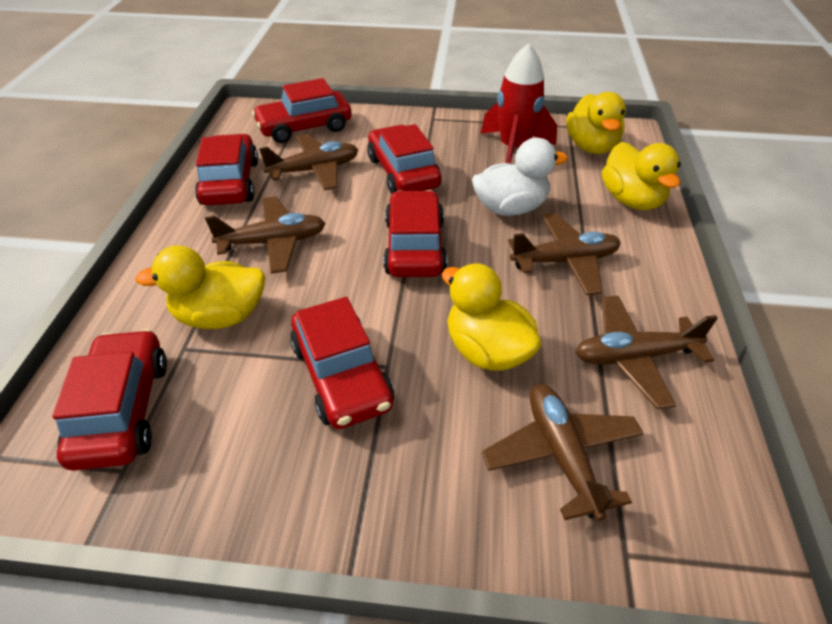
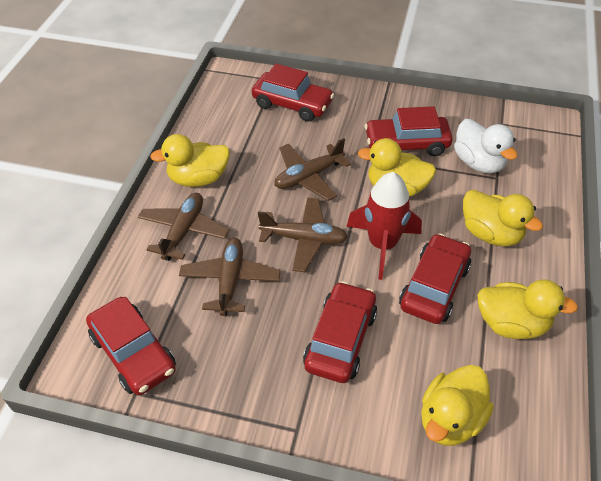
brown plane: 5 -> 4
red car: 6 -> 5
yellow duck: 4 -> 5

